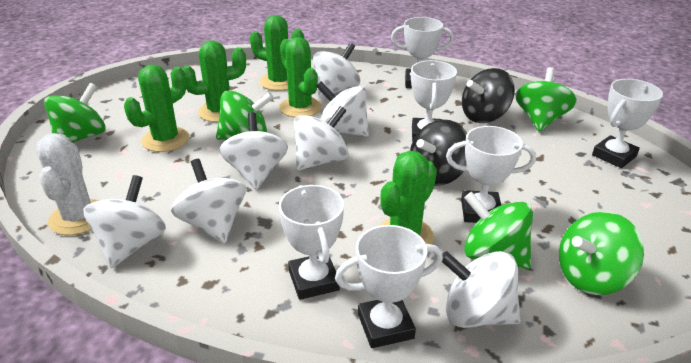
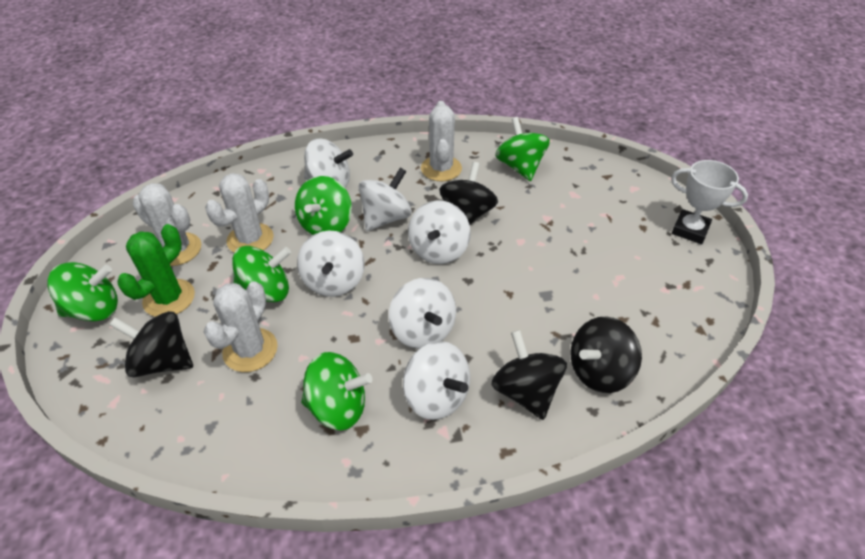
black spinning top: 2 -> 4
green cactus: 5 -> 1
white cactus: 1 -> 4
white spinning top: 7 -> 6
white trophy: 6 -> 1

